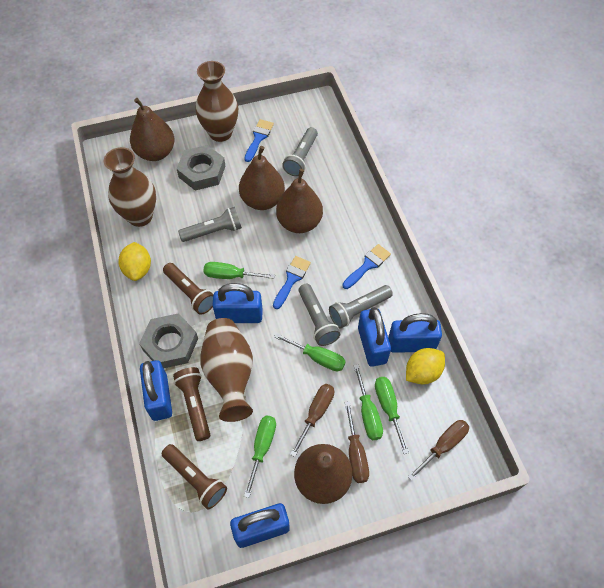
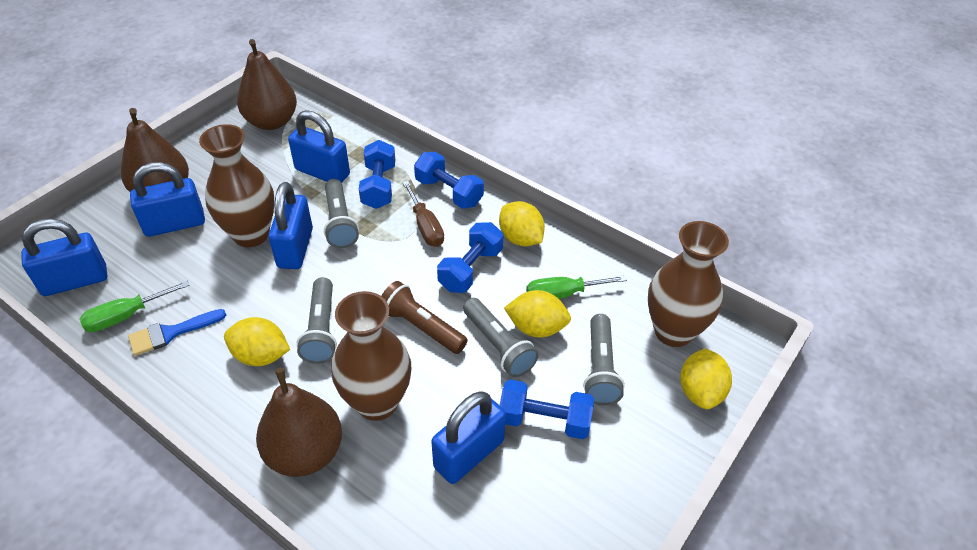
blue brush: 3 -> 1
blue dumbbell: 0 -> 4
brown flashlight: 3 -> 1
brown pear: 4 -> 3
brown screwdriver: 3 -> 1
green screwdriver: 5 -> 2
grey nut: 2 -> 0
yellow lemon: 2 -> 4

